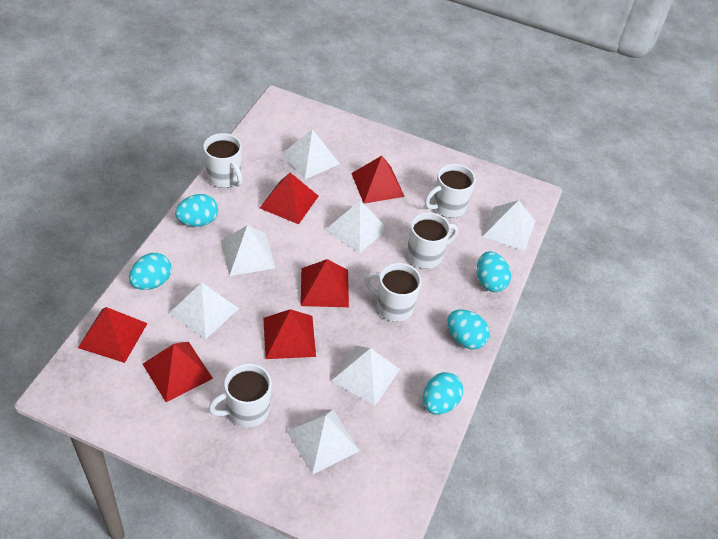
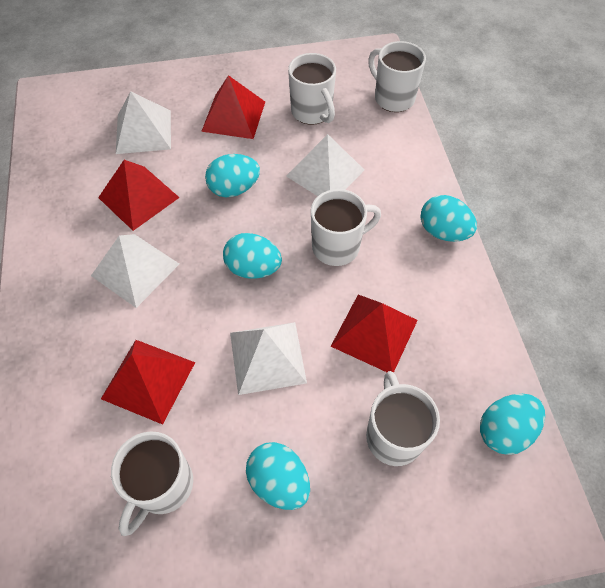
red pyramid: 6 -> 4
white pyramid: 7 -> 4

